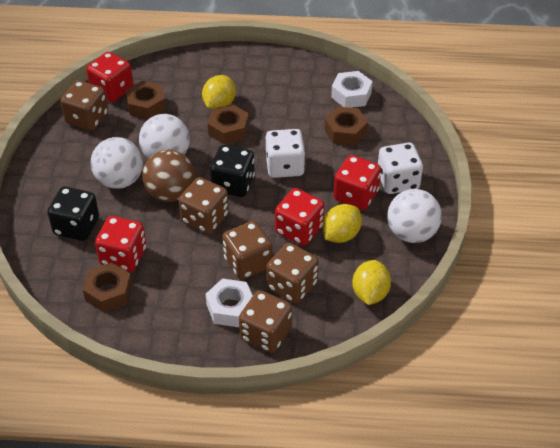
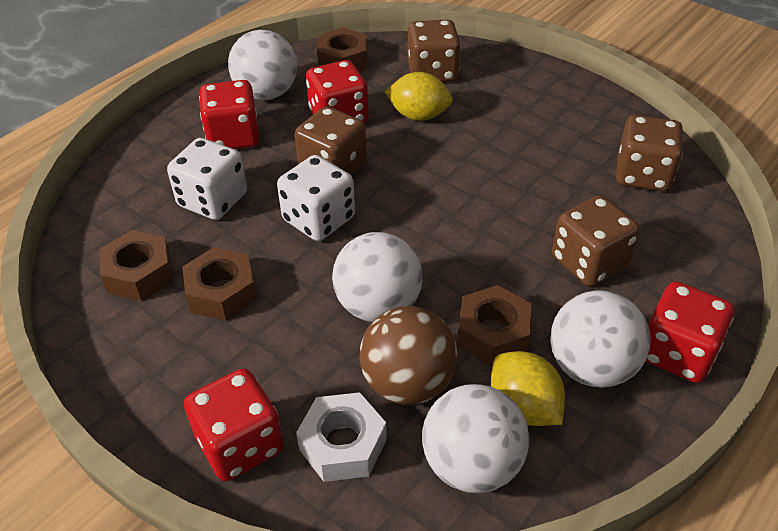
black dice: 2 -> 0
brown dice: 5 -> 4
white ball: 3 -> 4
white nut: 2 -> 1
yellow lemon: 3 -> 2

